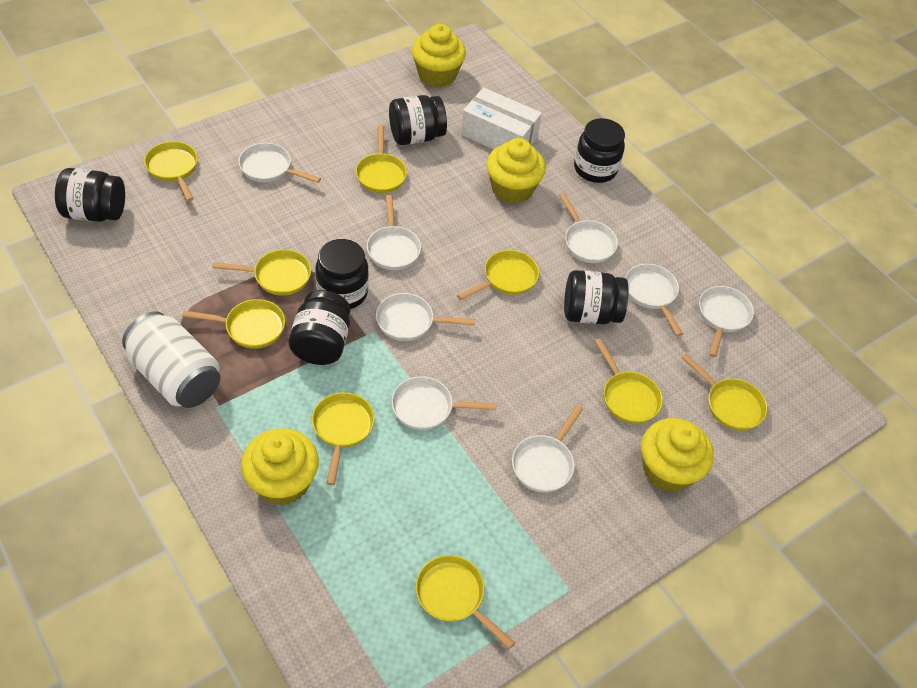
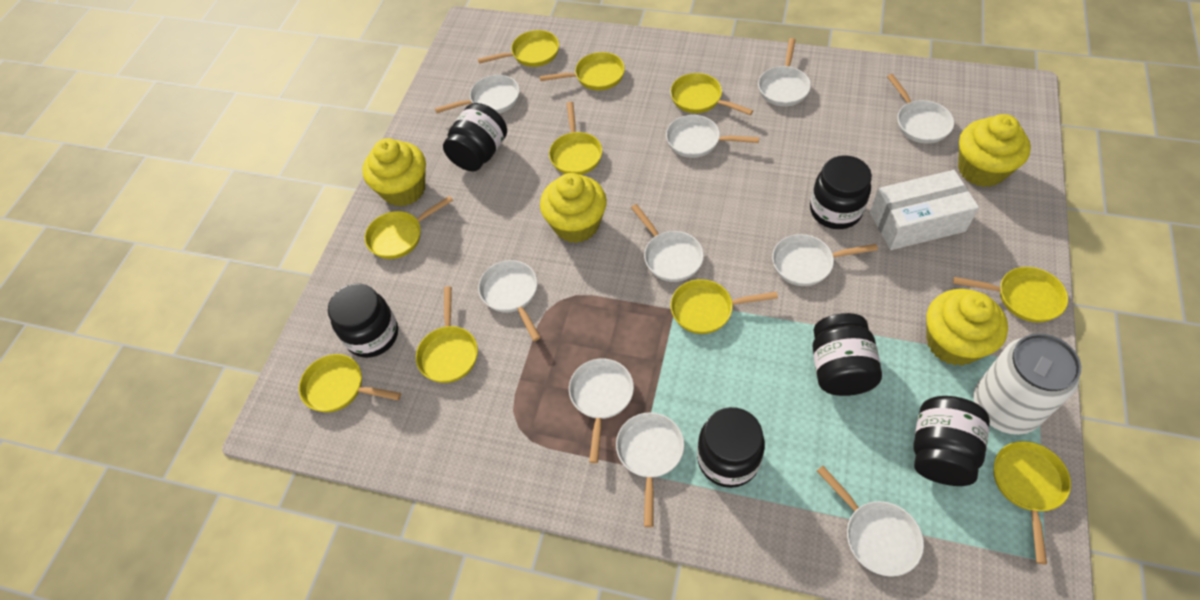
white pan: 8 -> 10
yellow pan: 9 -> 10

